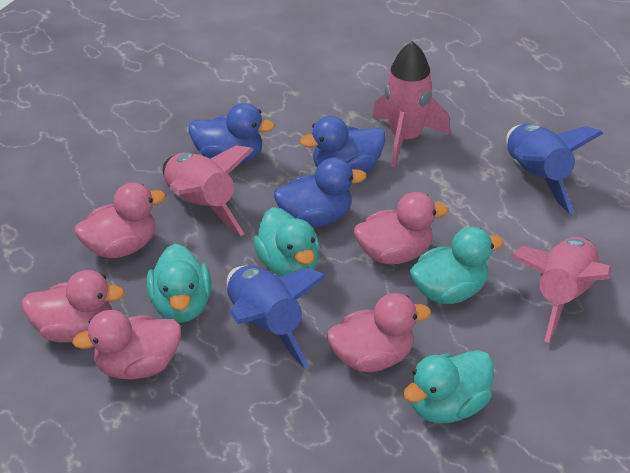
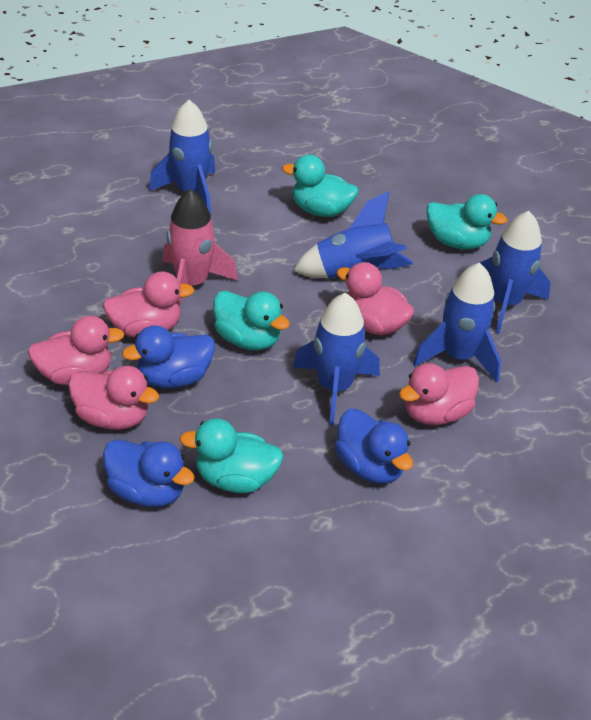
blue rocket: 2 -> 5
pink rocket: 3 -> 1

